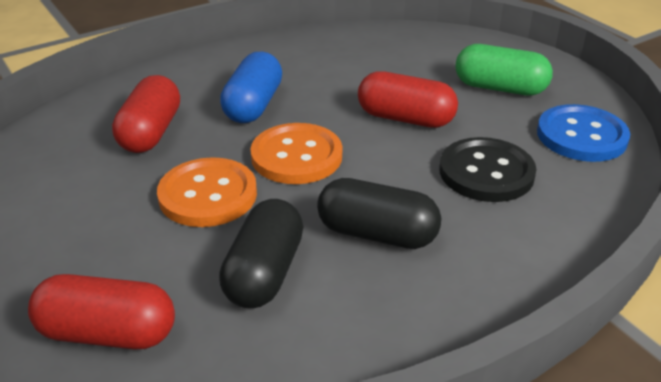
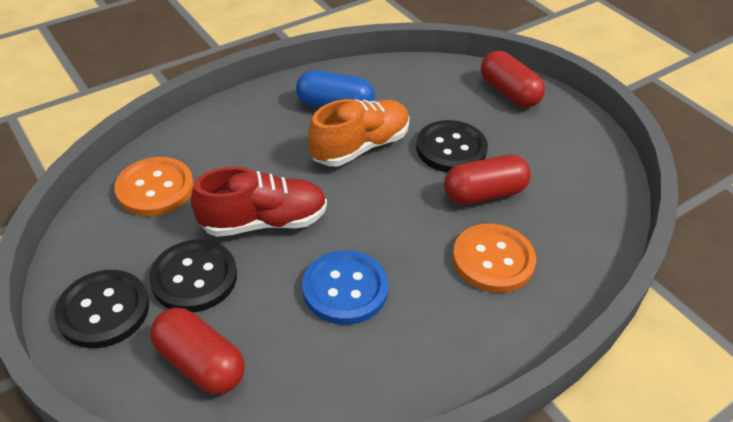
black button: 1 -> 3
black capsule: 2 -> 0
green capsule: 1 -> 0
orange shoe: 0 -> 1
red shoe: 0 -> 1

